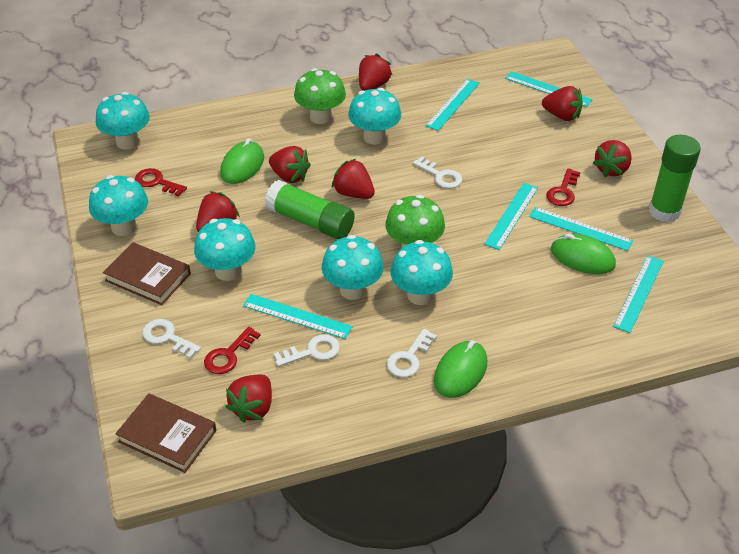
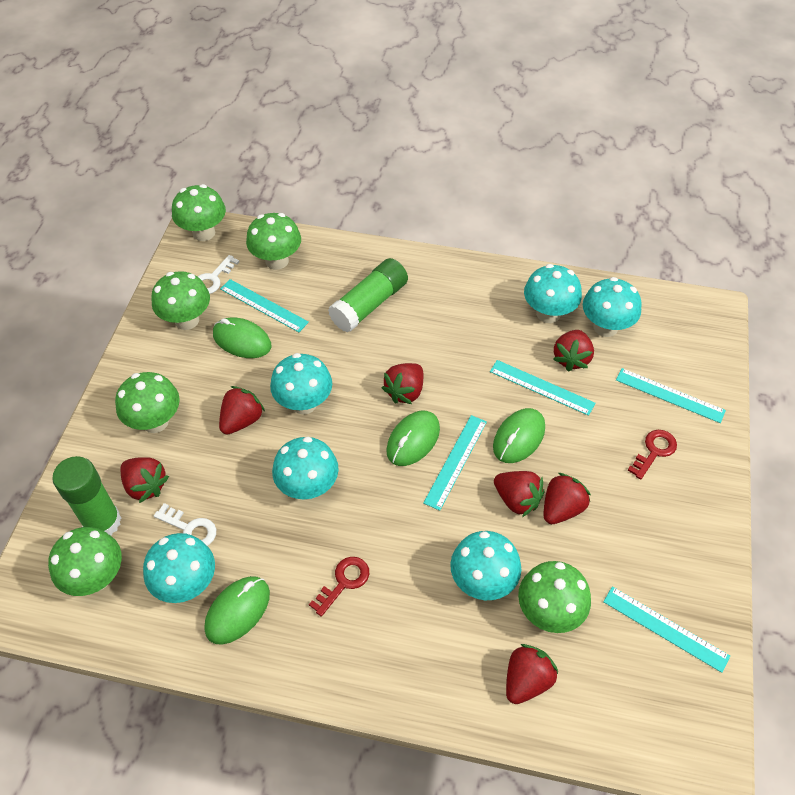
brown book: 2 -> 0
green mouse: 3 -> 4
green mushroom: 2 -> 6
red key: 3 -> 2
turquoise ruler: 6 -> 5
white key: 4 -> 2

